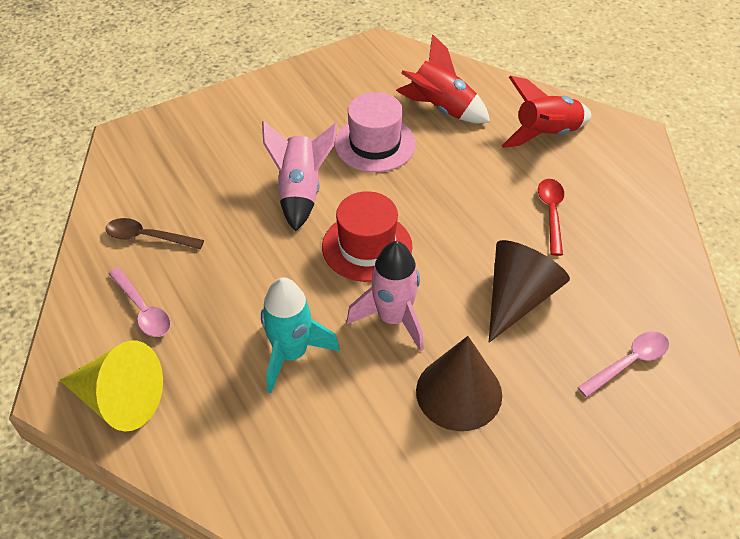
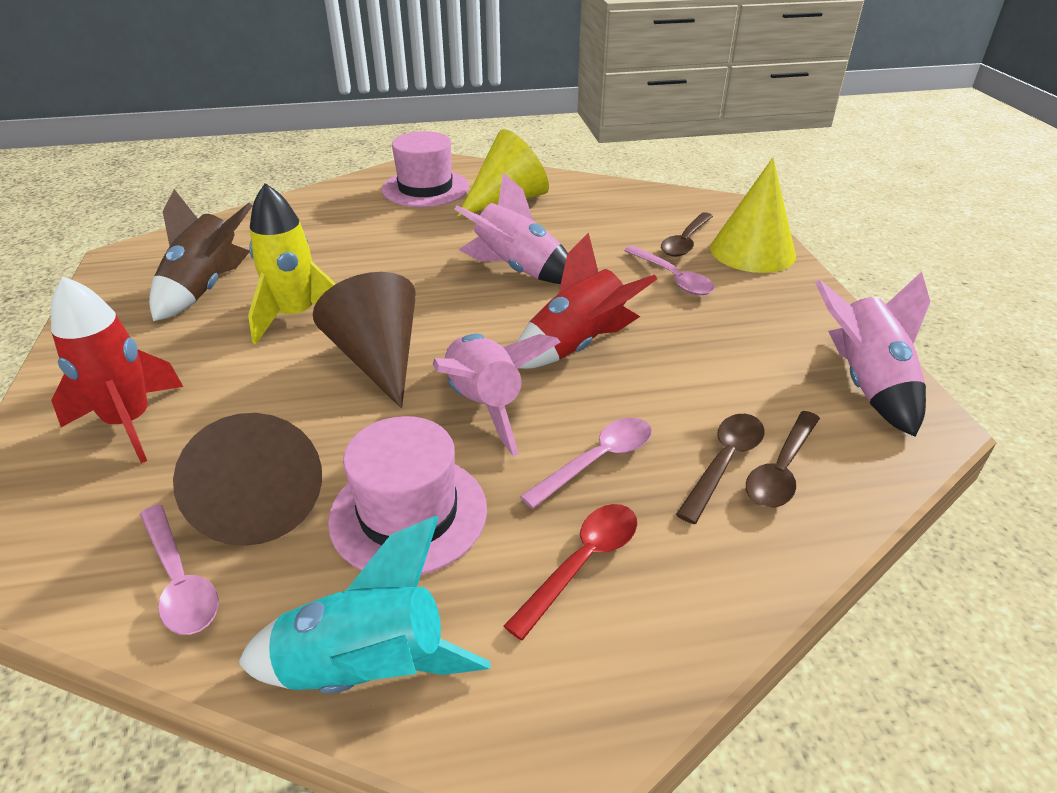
brown rocket: 0 -> 1
brown spoon: 1 -> 3
pink hat: 1 -> 2
pink rocket: 2 -> 3
pink spoon: 2 -> 3
red hat: 1 -> 0
yellow cone: 1 -> 2
yellow rocket: 0 -> 1

